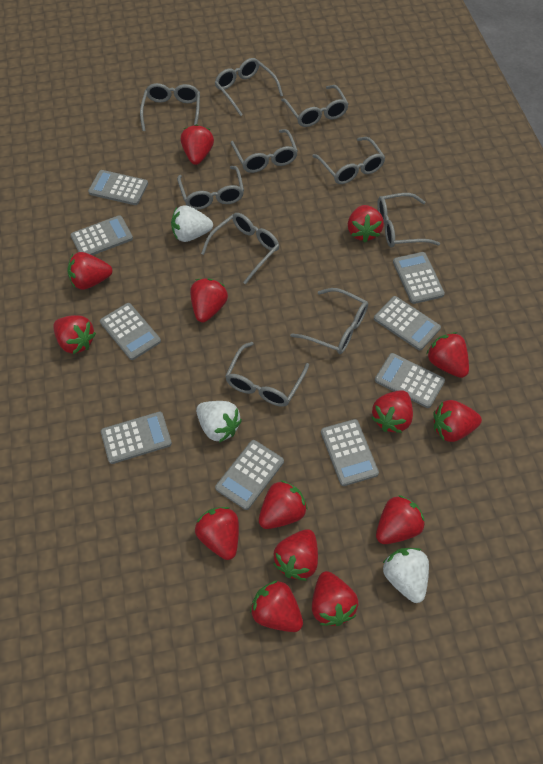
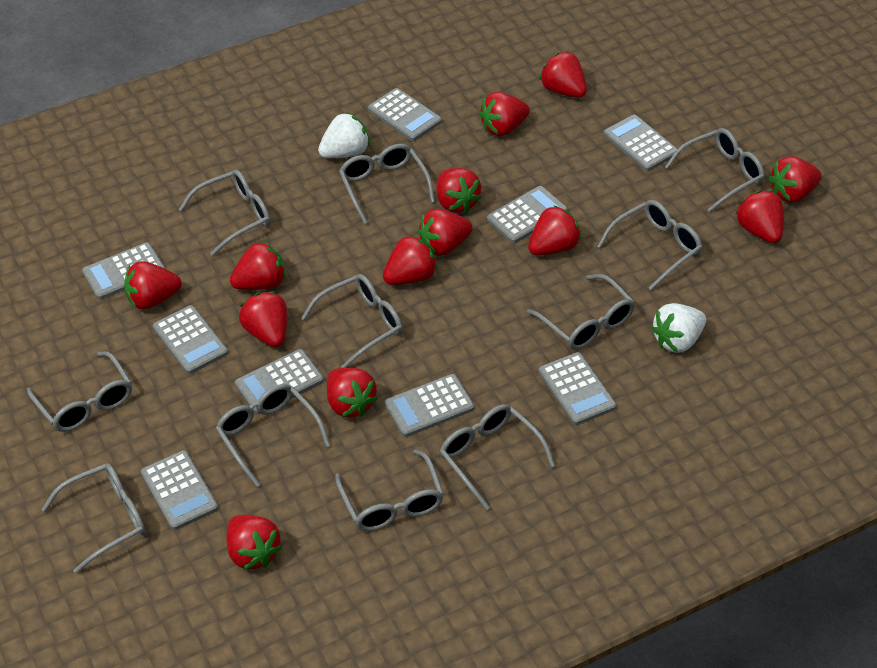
grey glasses: 10 -> 11
red strawberry: 14 -> 13
white strawberry: 3 -> 2

